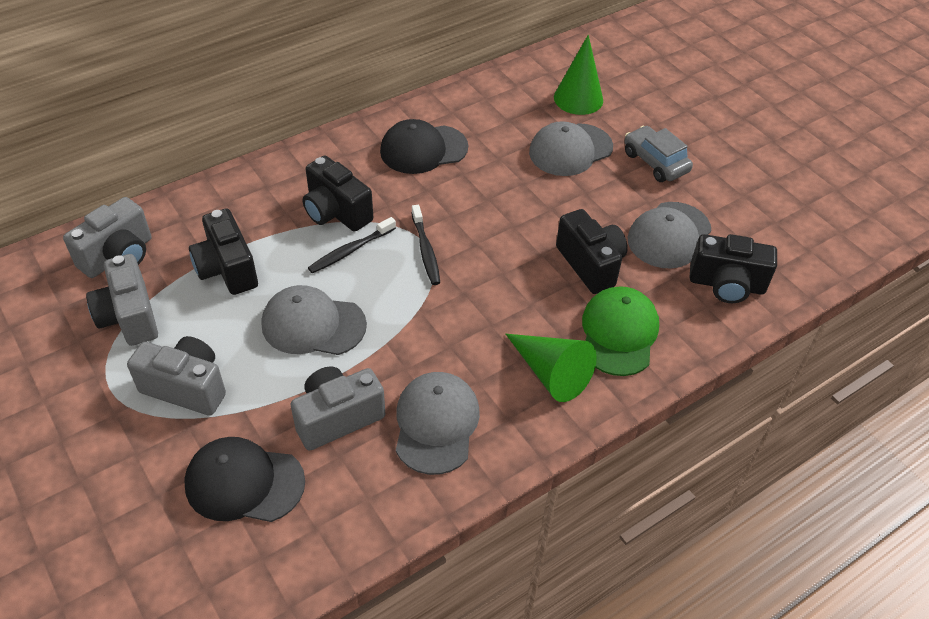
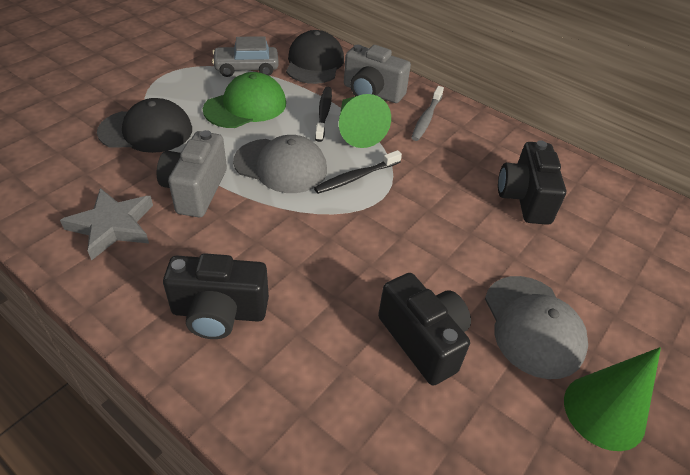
black camera: 4 -> 3
grey camera: 4 -> 2
grey cap: 4 -> 2
grey star: 0 -> 1
grey toothbrush: 0 -> 1

